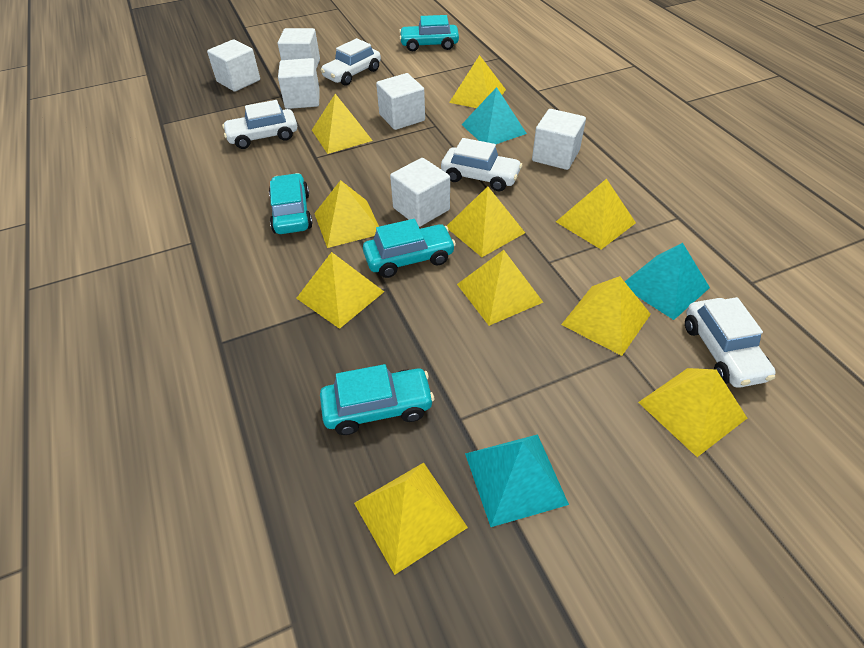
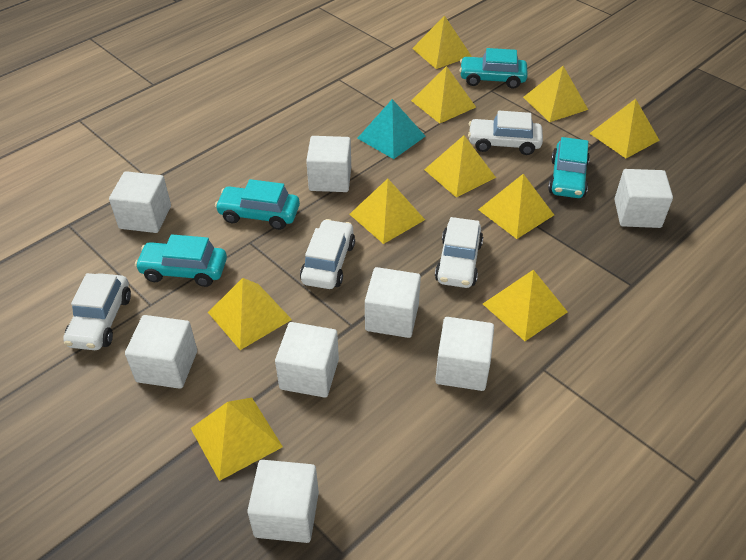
turquoise pyramid: 3 -> 1
white cube: 6 -> 8

